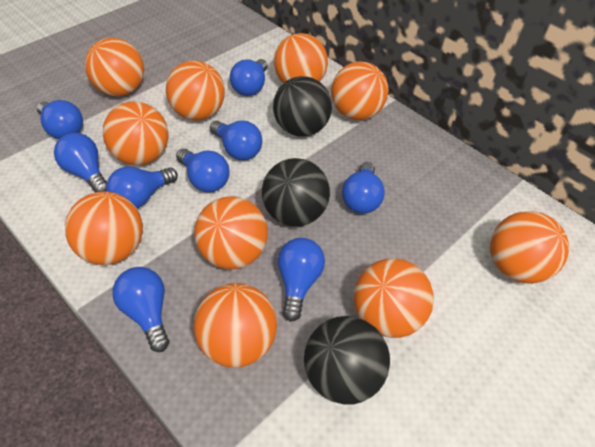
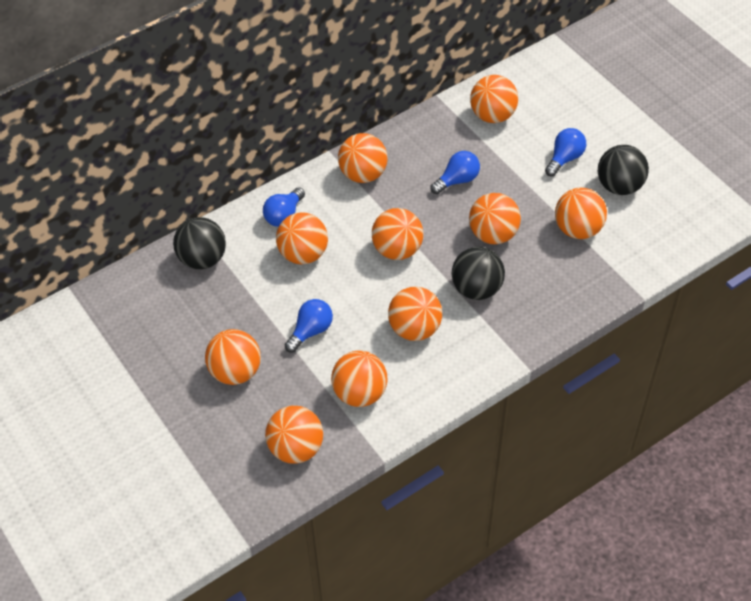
blue light bulb: 9 -> 4

